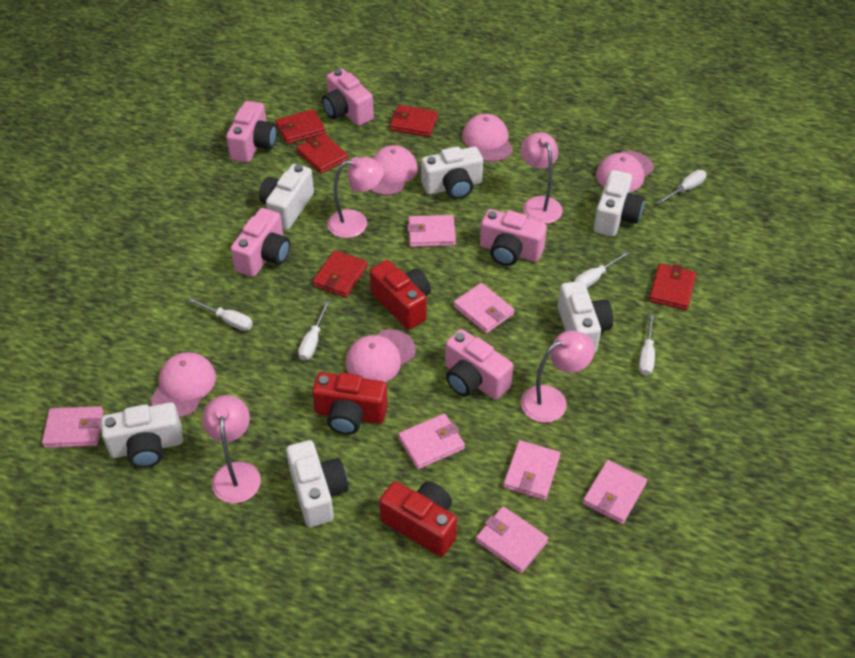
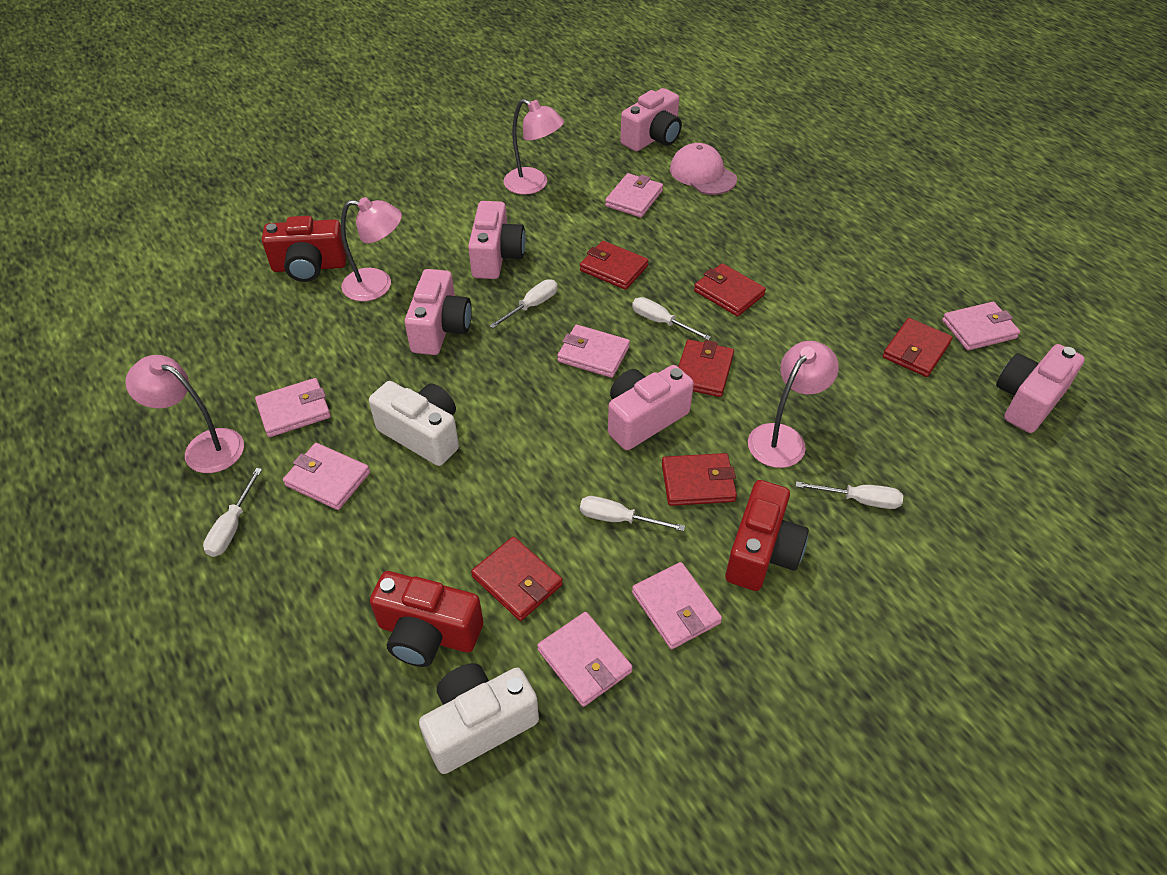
pink cap: 5 -> 1
red wallet: 5 -> 6
white camera: 6 -> 2

